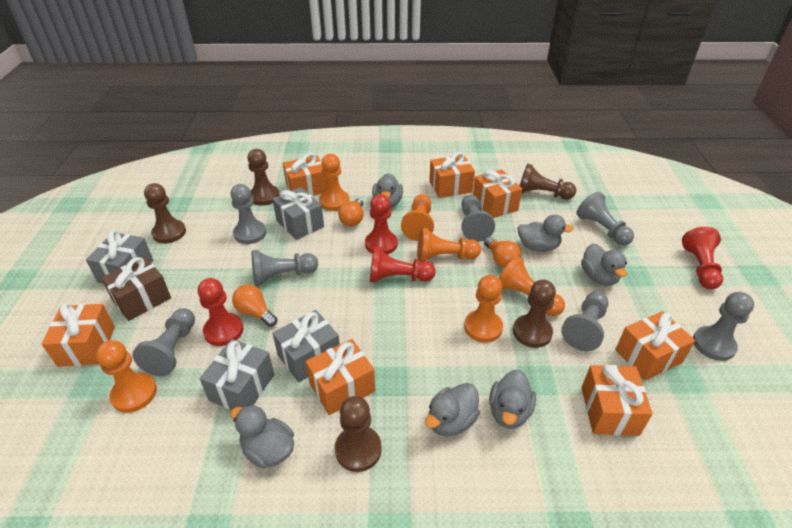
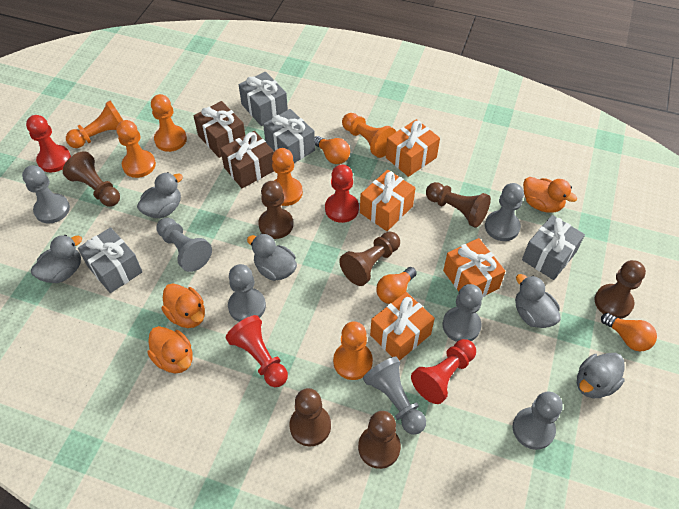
brown gift: 1 -> 2
brown pawn: 5 -> 7
grey duck: 6 -> 5
orange duck: 0 -> 3
orange gift: 7 -> 4

